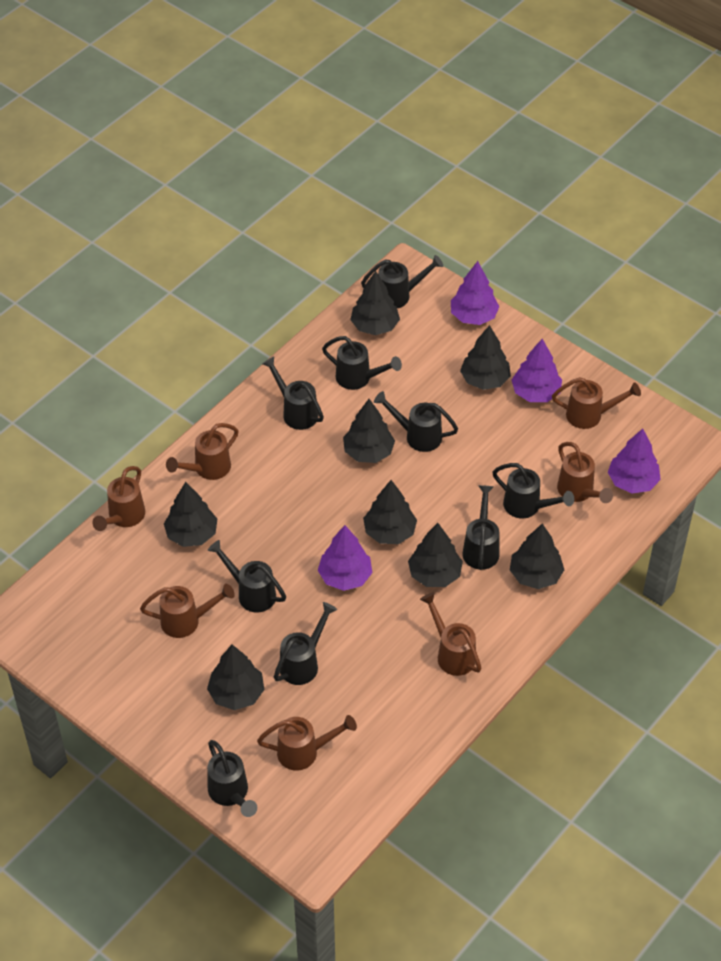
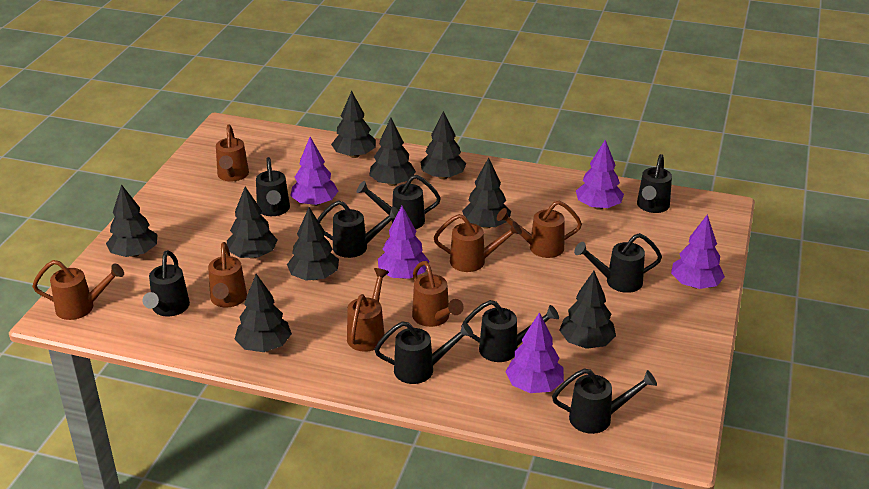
black tree: 8 -> 9
purple tree: 4 -> 5

